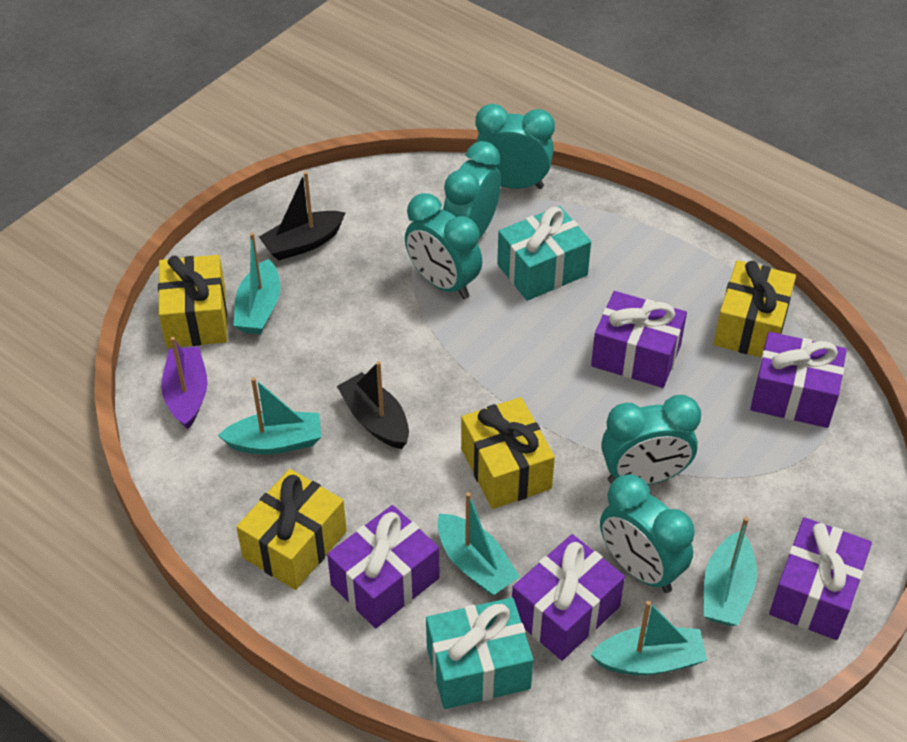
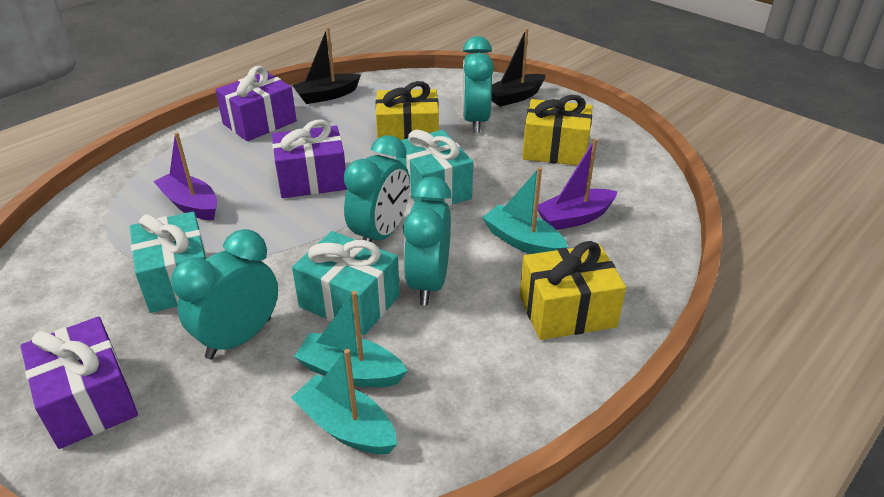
purple boat: 1 -> 2
purple gift: 5 -> 3
turquoise boat: 5 -> 3
turquoise clock: 5 -> 4
turquoise gift: 2 -> 3
yellow gift: 4 -> 3

